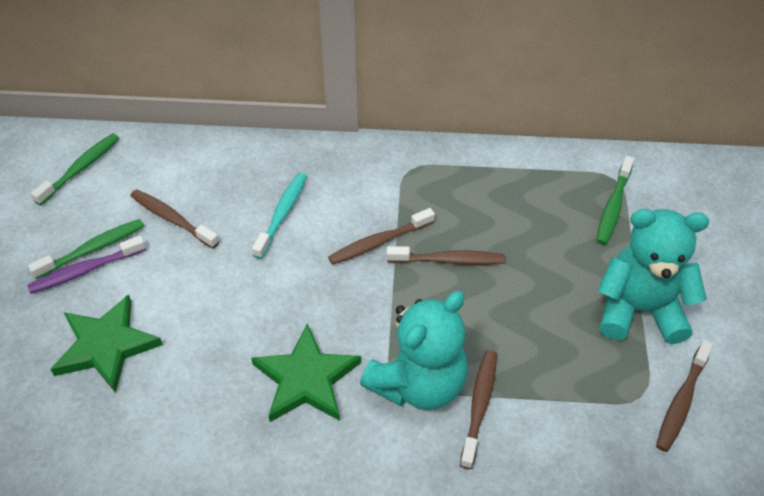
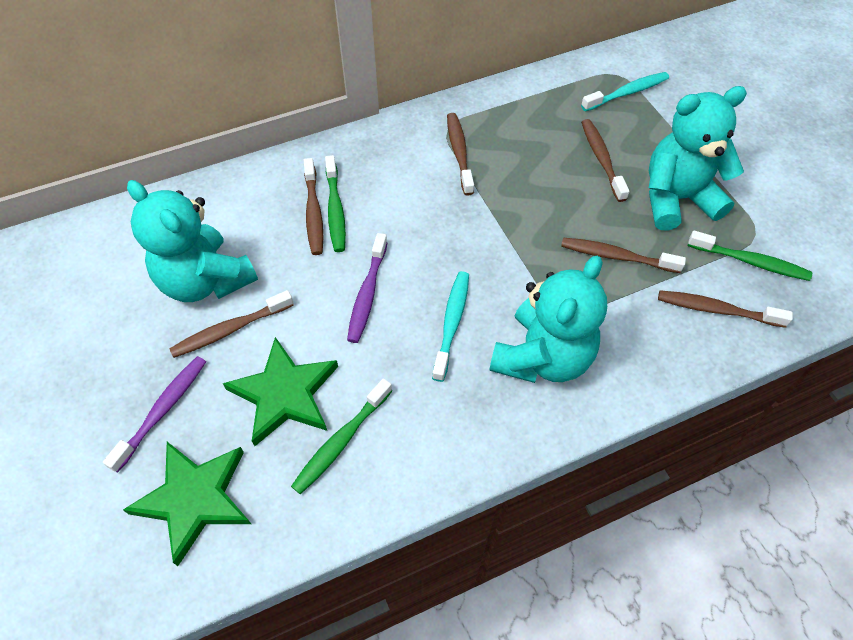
brown toothbrush: 5 -> 6
purple toothbrush: 1 -> 2
turquoise teddy bear: 2 -> 3
turquoise toothbrush: 1 -> 2

